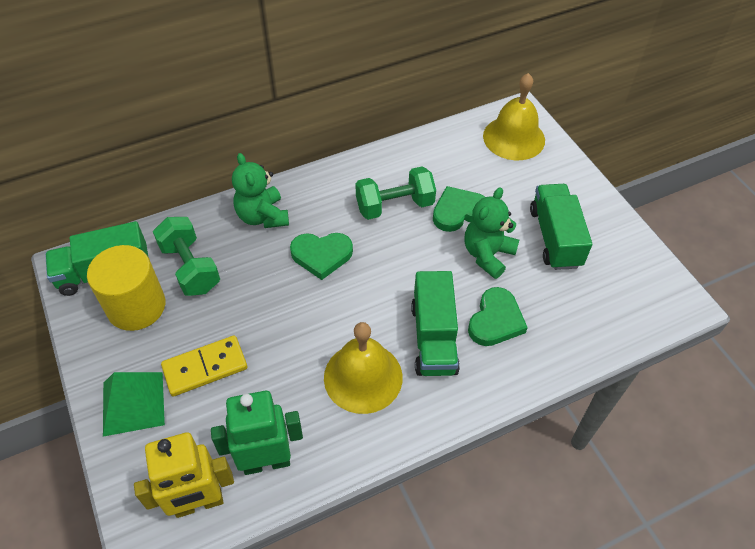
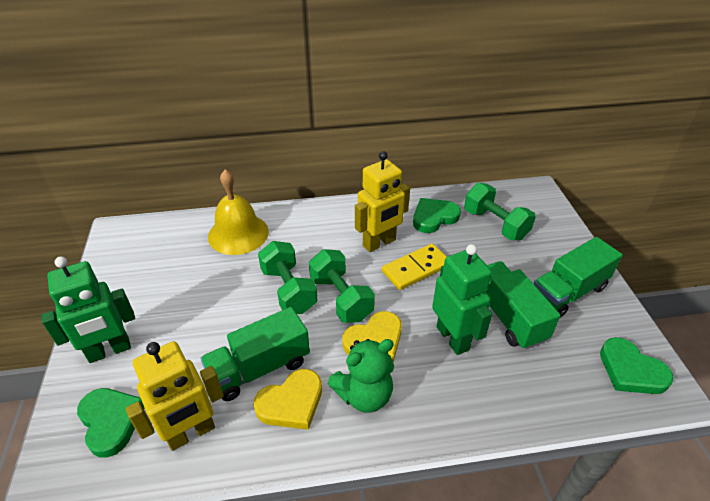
green dumbbell: 2 -> 3
green pyramid: 1 -> 0
green robot: 1 -> 2
green teddy bear: 2 -> 1
yellow bell: 2 -> 1
yellow cylinder: 1 -> 0
yellow heart: 0 -> 2
yellow robot: 1 -> 2

